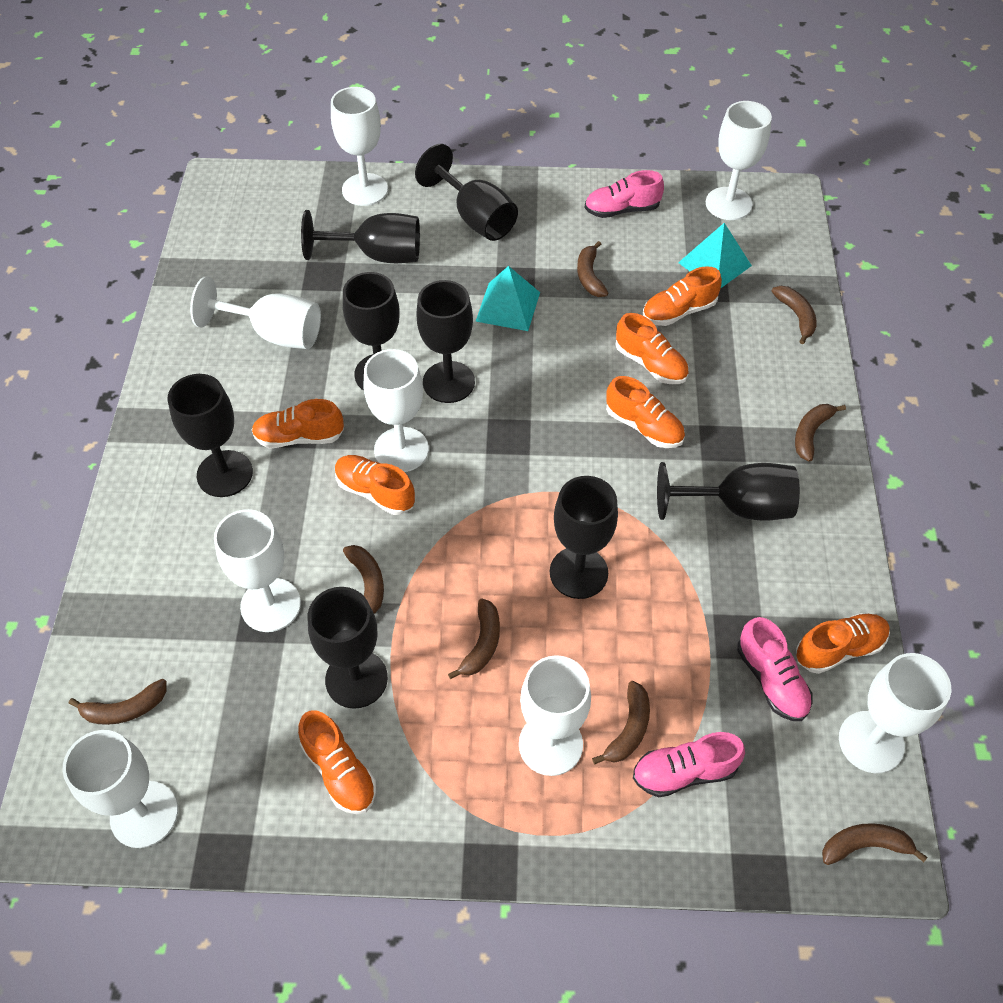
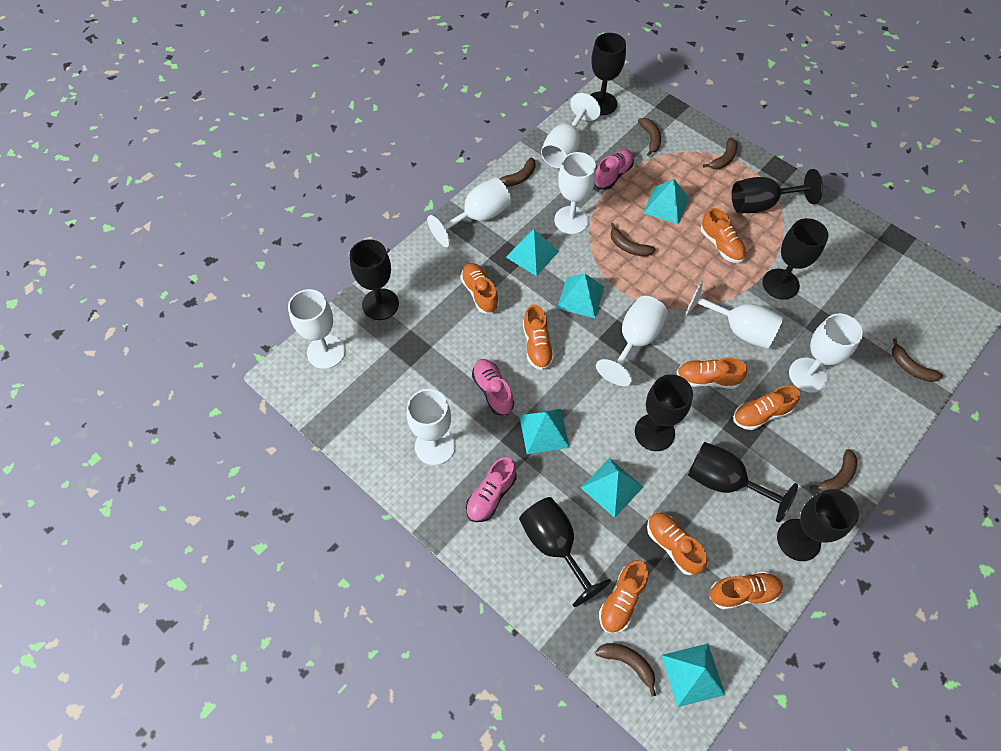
brown banana: 8 -> 7
orange shoe: 7 -> 8
turquoise pyramid: 2 -> 6

